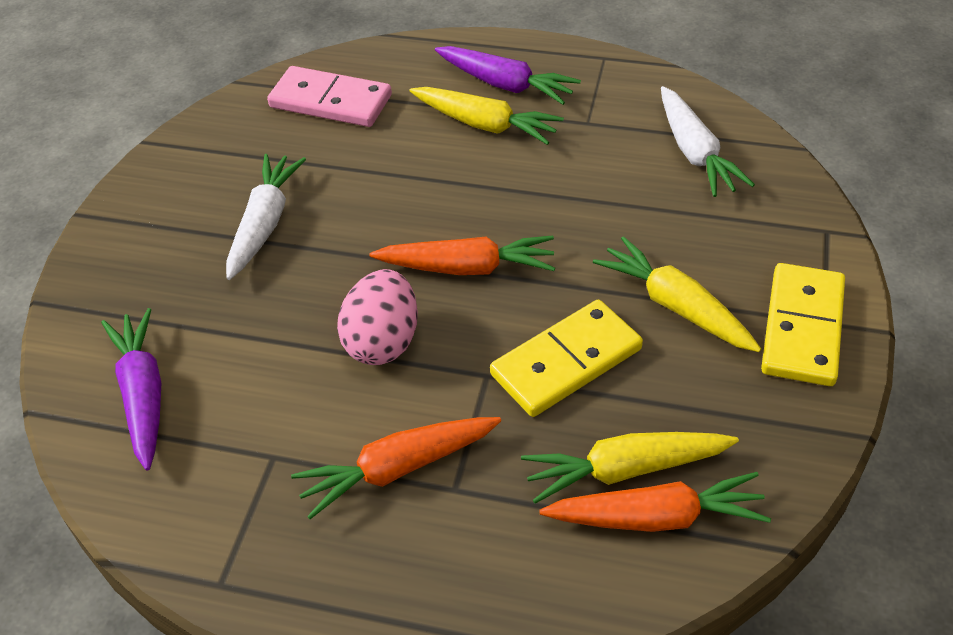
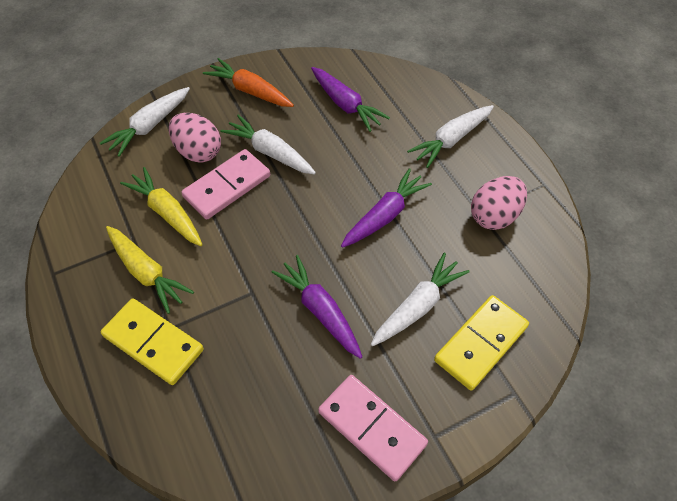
orange carrot: 3 -> 1
pink domino: 1 -> 2
pink egg: 1 -> 2
purple carrot: 2 -> 3
white carrot: 2 -> 4
yellow carrot: 3 -> 2

